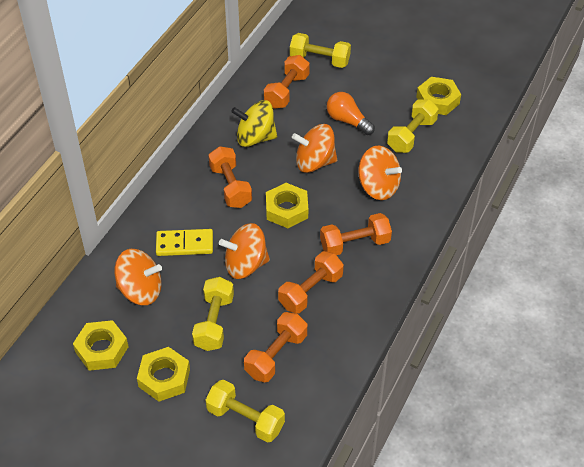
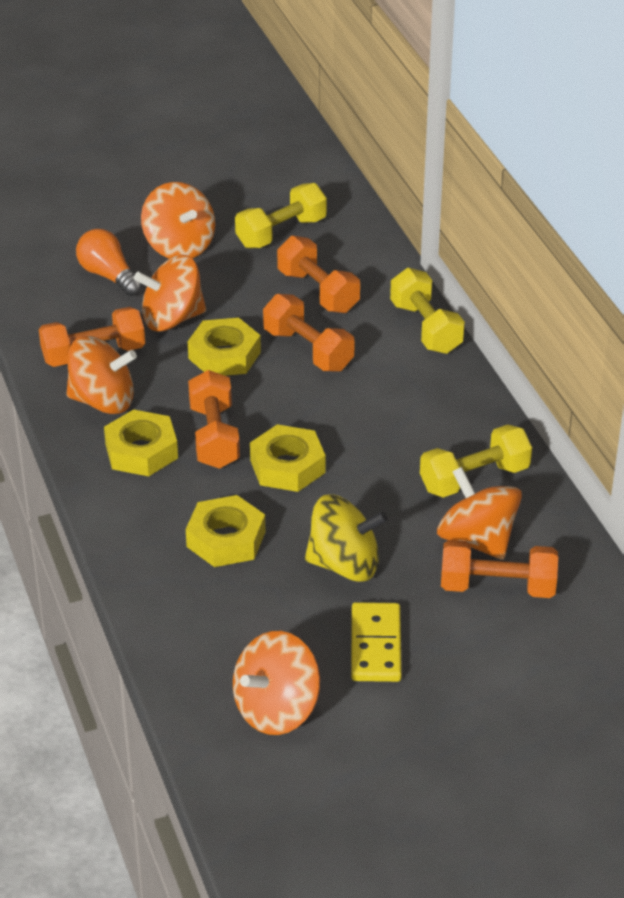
orange spinning top: 4 -> 5
yellow dumbbell: 4 -> 3

